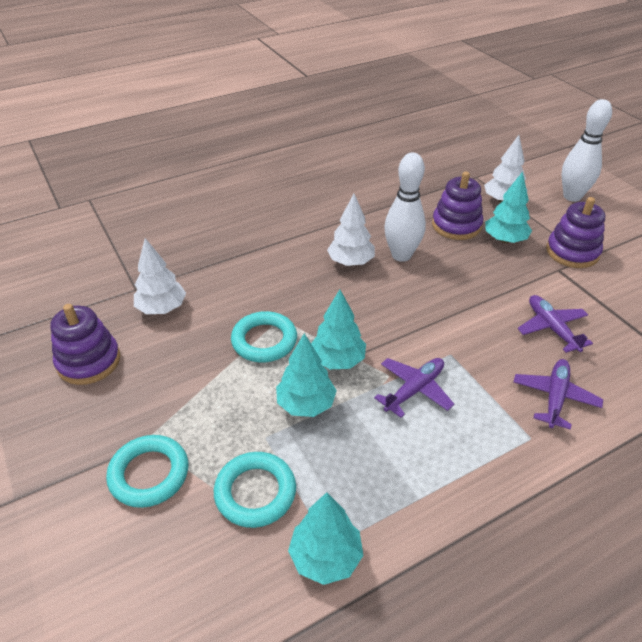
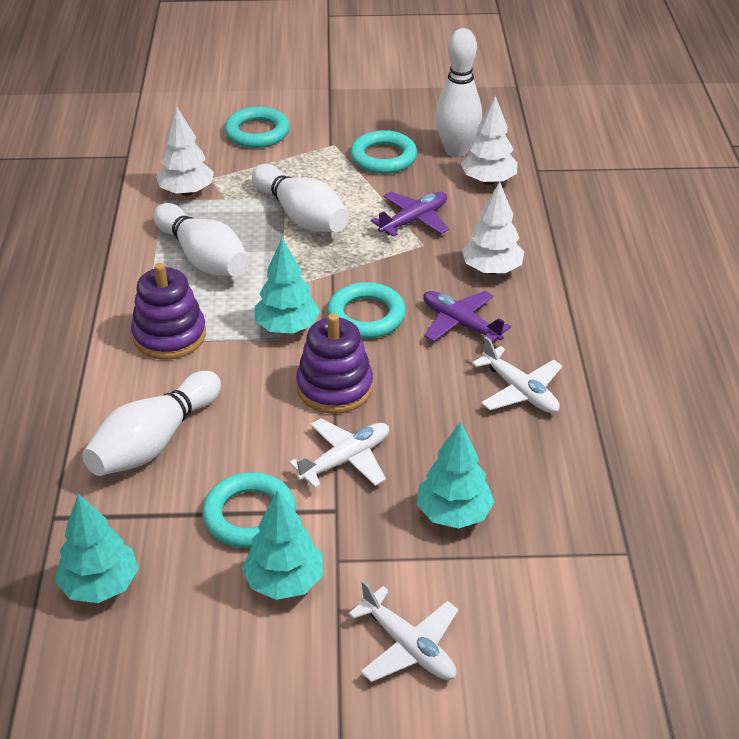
purple plane: 3 -> 2
purple stacking toy: 3 -> 2
turquoise ring: 3 -> 4
white bowling pin: 2 -> 4
white plane: 0 -> 3

